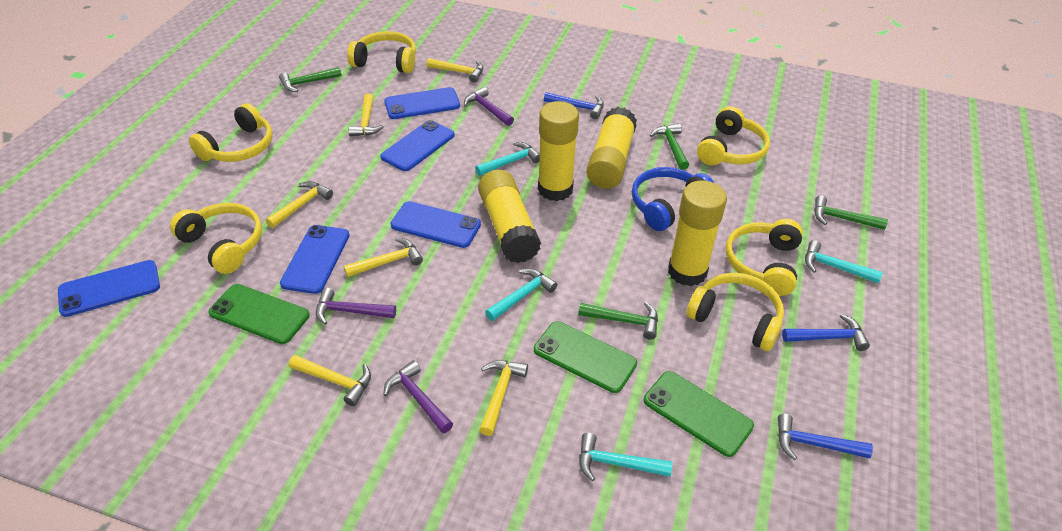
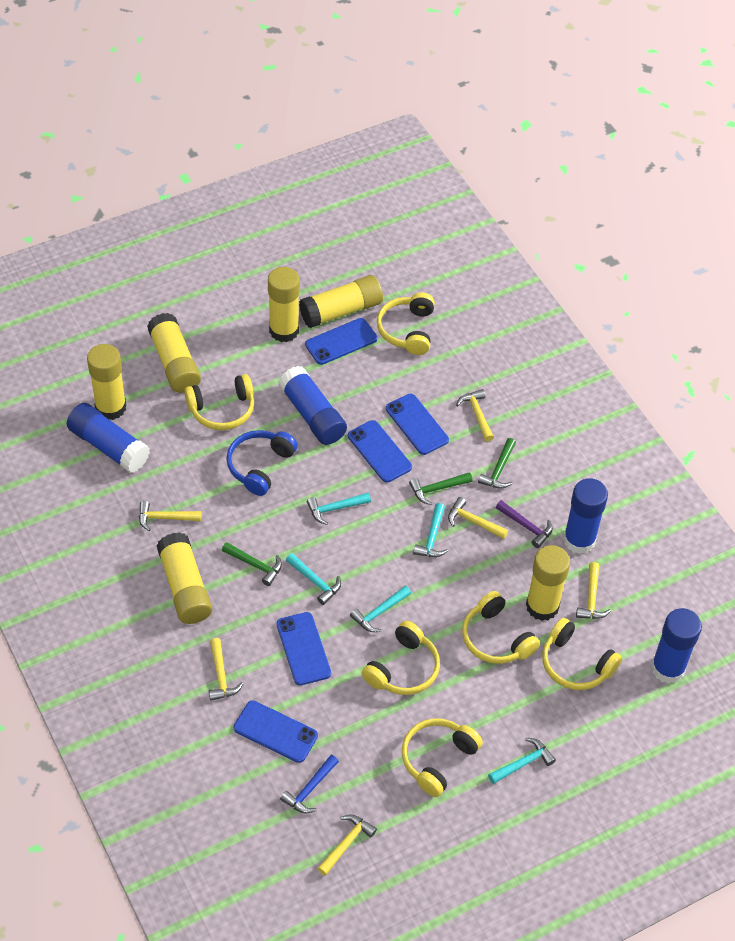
blue glue stick: 0 -> 4
blue hammer: 3 -> 1
green hammer: 4 -> 3
green phone: 3 -> 0
purple hammer: 3 -> 1
turquoise hammer: 4 -> 5
yellow glue stick: 4 -> 6

